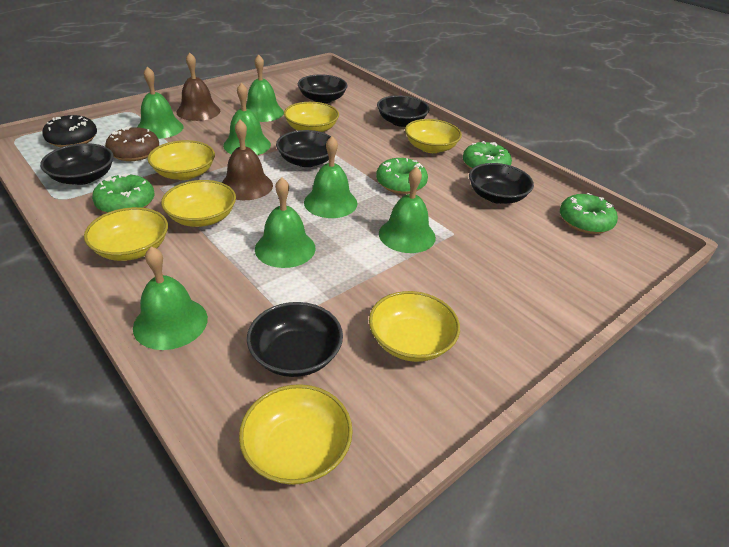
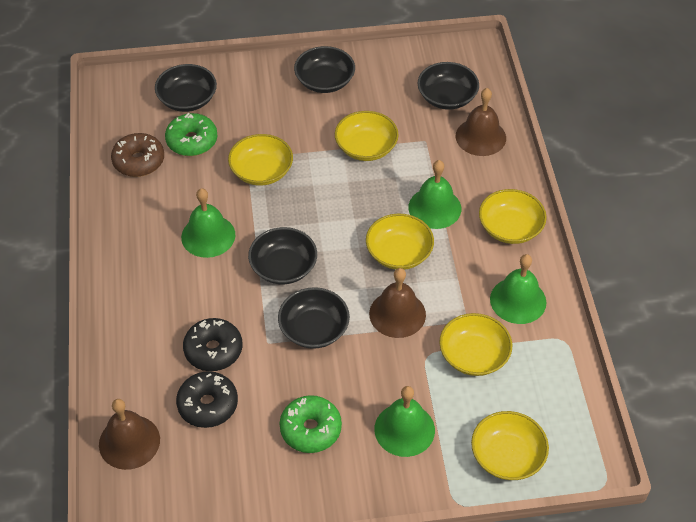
black bowl: 6 -> 5
black donut: 1 -> 2
brown bell: 2 -> 3
green bell: 7 -> 4
green donut: 4 -> 2
yellow bowl: 7 -> 6

